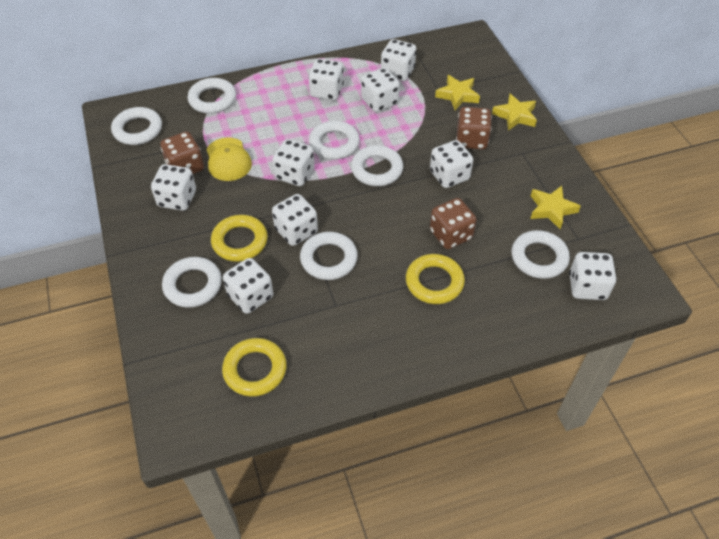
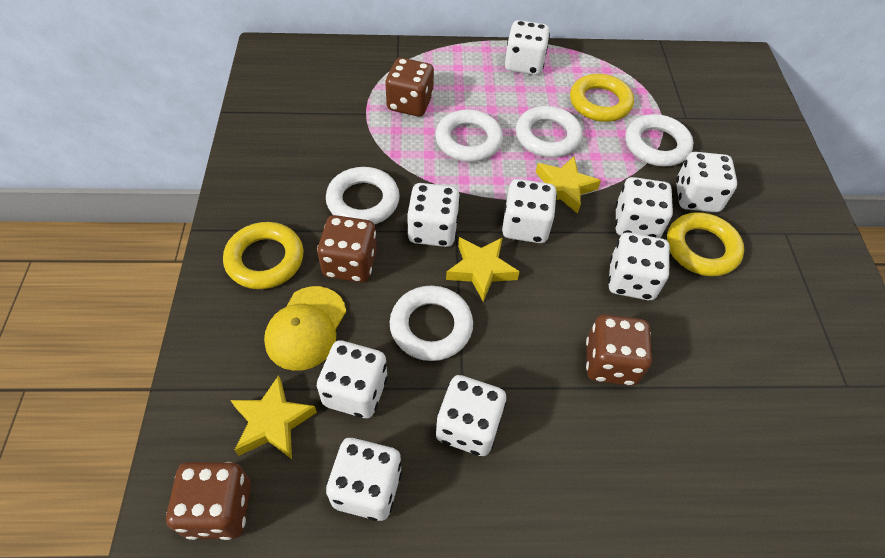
brown dice: 3 -> 4
white ring: 7 -> 5

